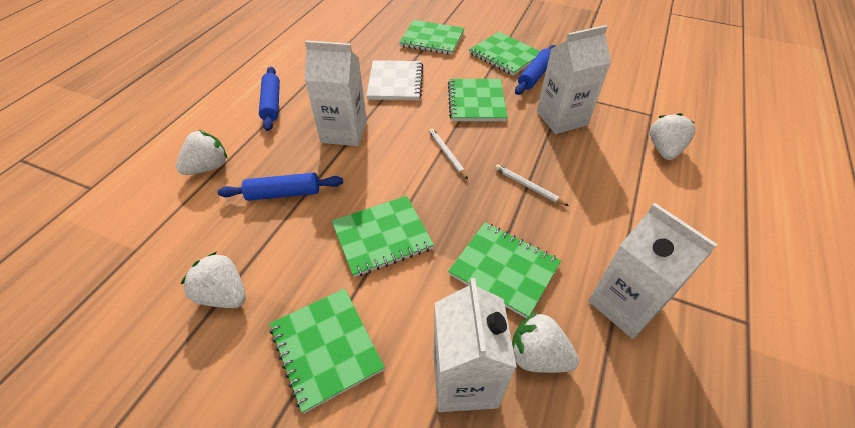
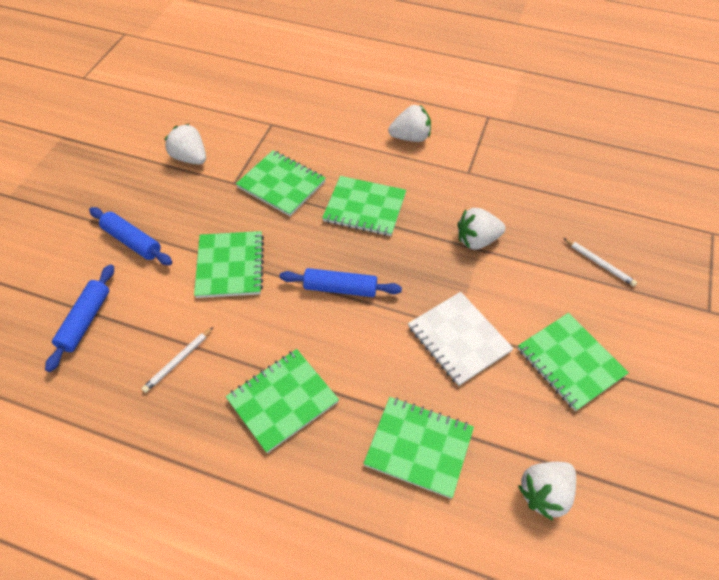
white carton: 4 -> 0

